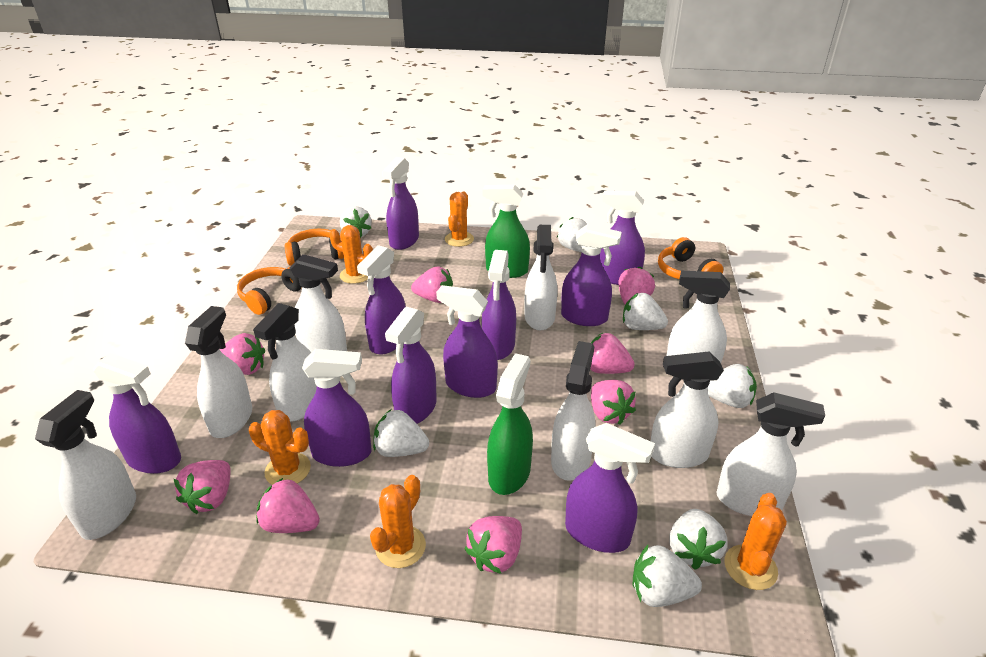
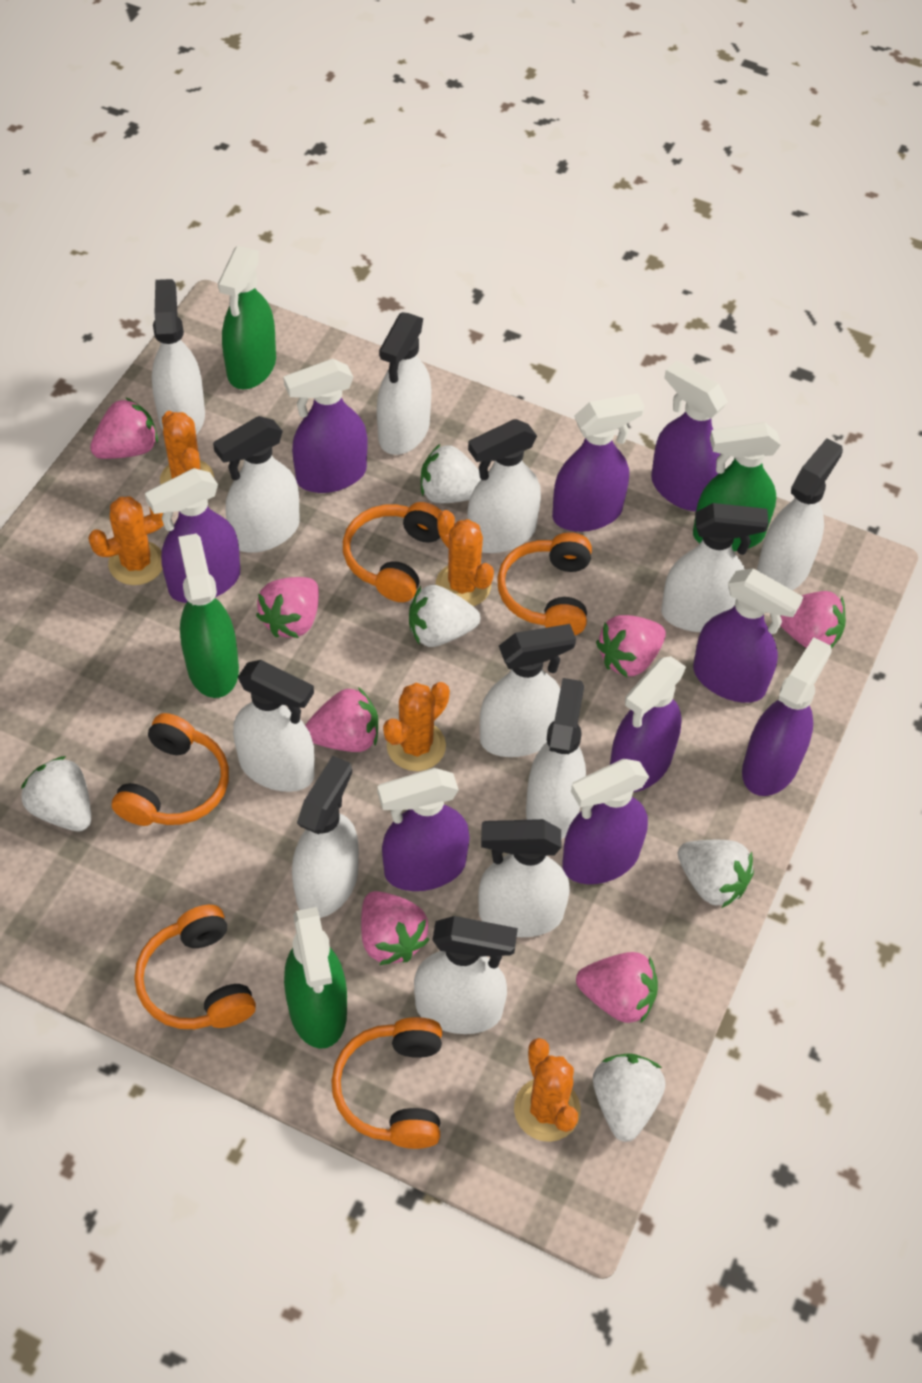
green spray bottle: 2 -> 4
orange headphones: 3 -> 5
pink strawberry: 8 -> 7
purple spray bottle: 10 -> 9
white spray bottle: 9 -> 12
white strawberry: 7 -> 5

